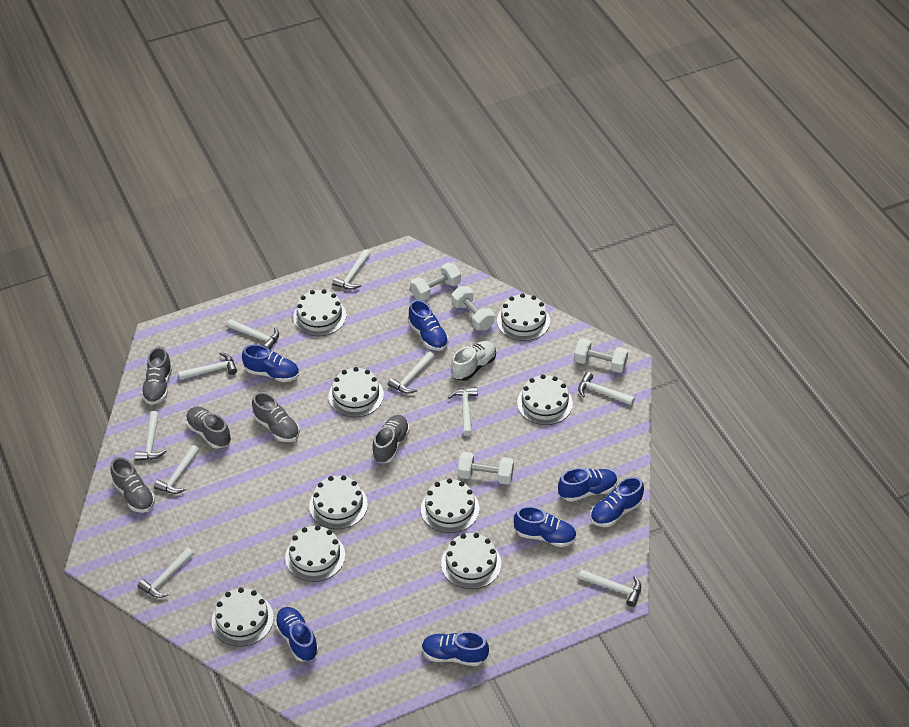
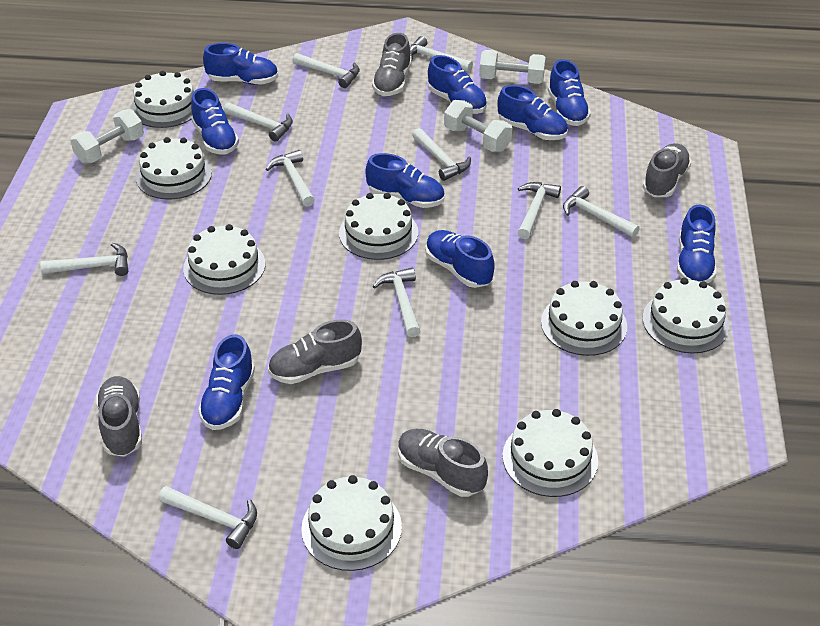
blue shoe: 7 -> 9
white cake: 9 -> 8
white dumbbell: 4 -> 3
white shoe: 1 -> 0

